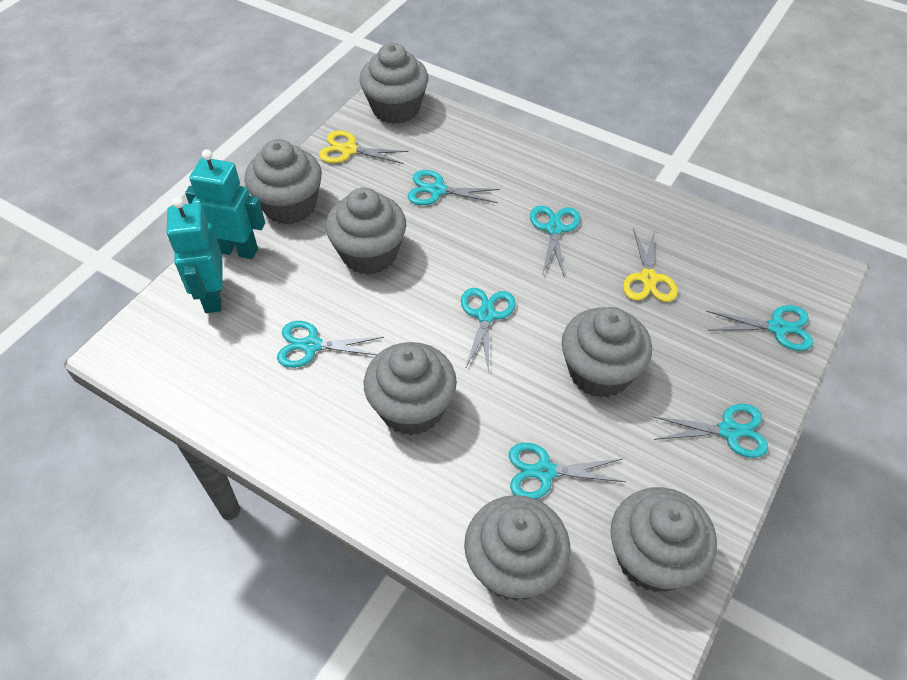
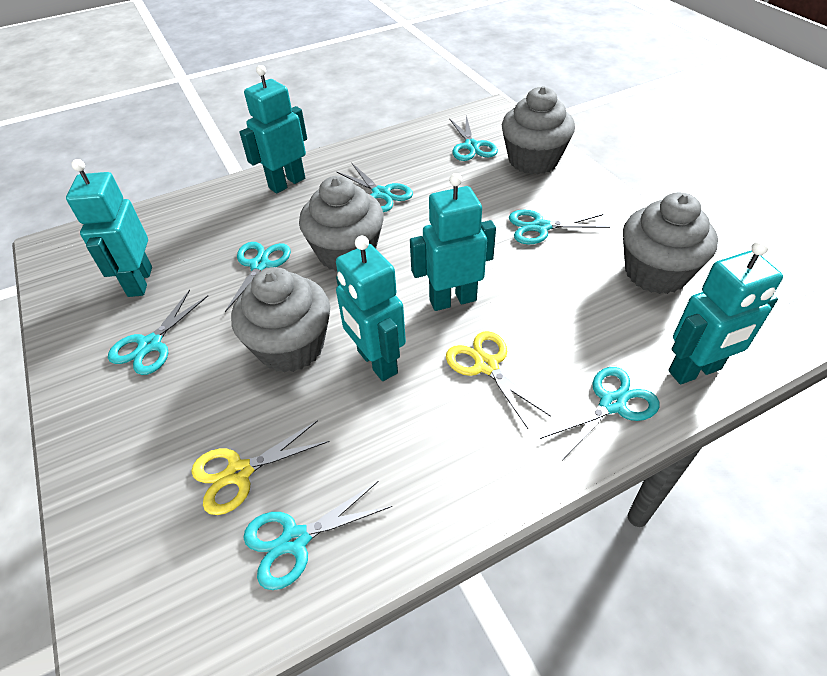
grey cupcake: 7 -> 4
turquoise robot: 2 -> 5

